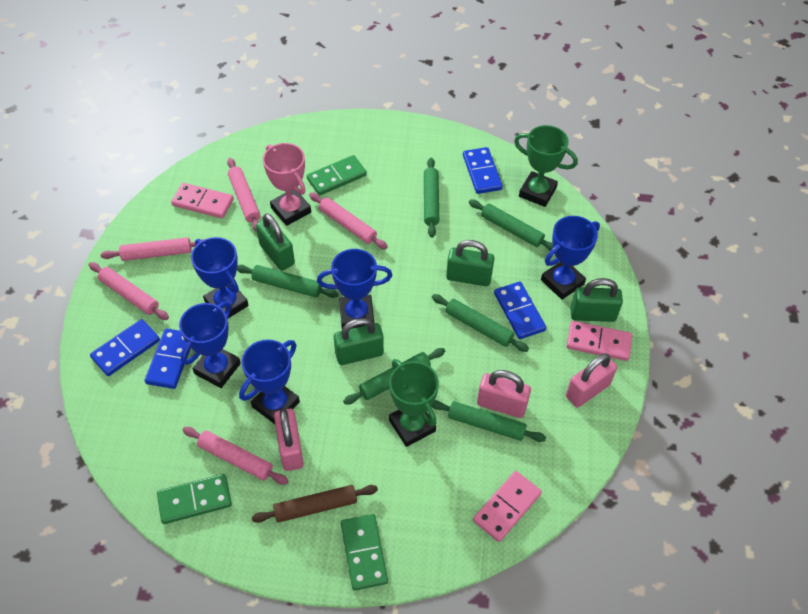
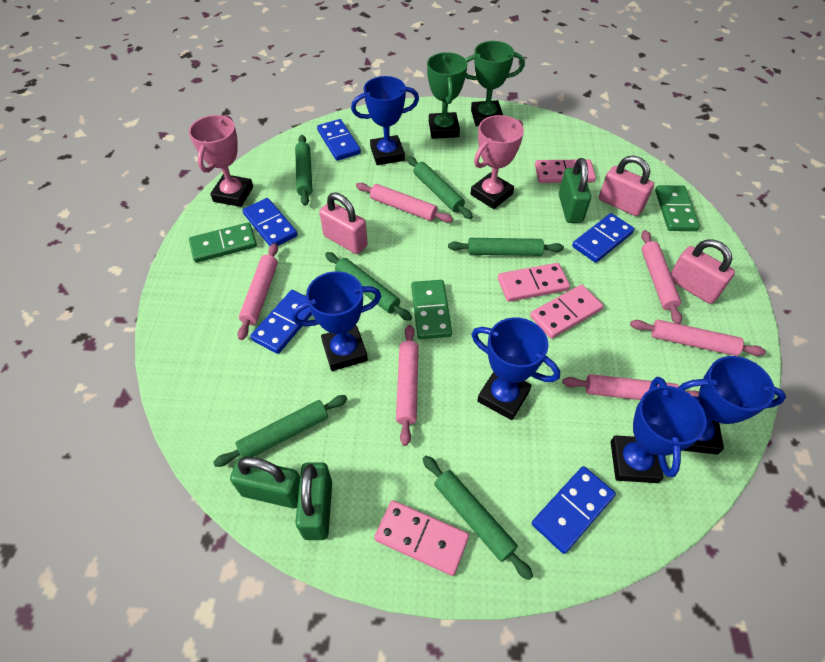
blue domino: 4 -> 5
brown rolling pin: 1 -> 0
green padlock: 4 -> 3
pink domino: 3 -> 4
pink rolling pin: 5 -> 6
pink trophy: 1 -> 2

